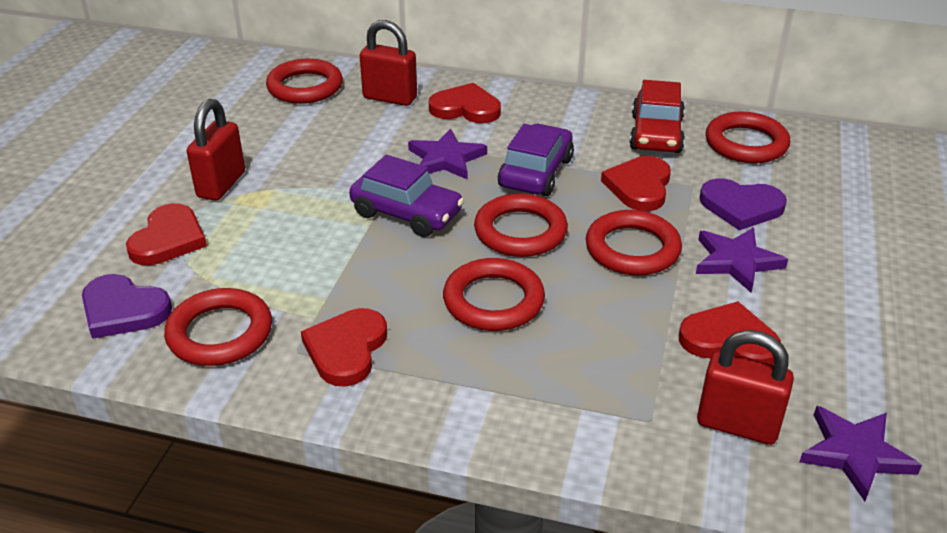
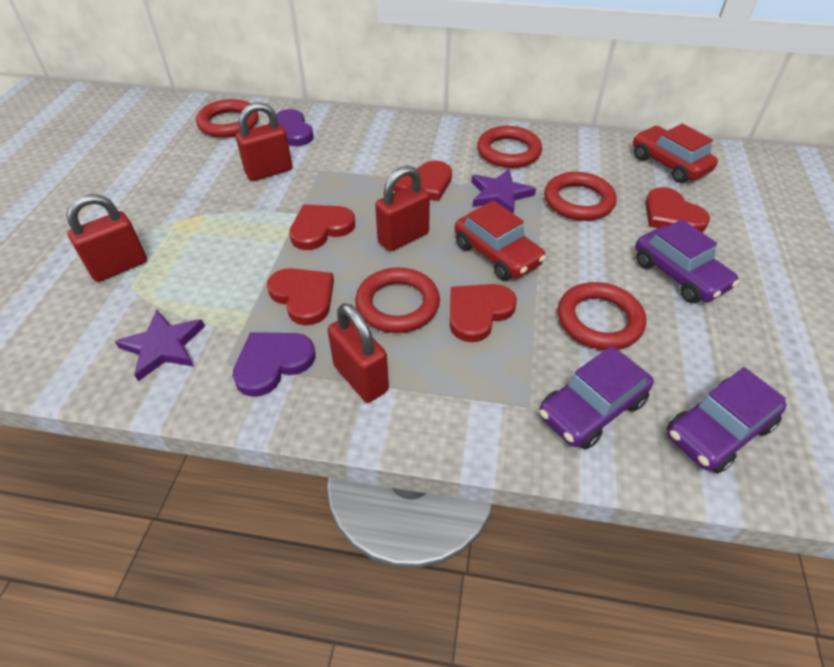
purple car: 2 -> 3
purple star: 3 -> 2
red car: 1 -> 2
red padlock: 3 -> 4
red ring: 6 -> 5

